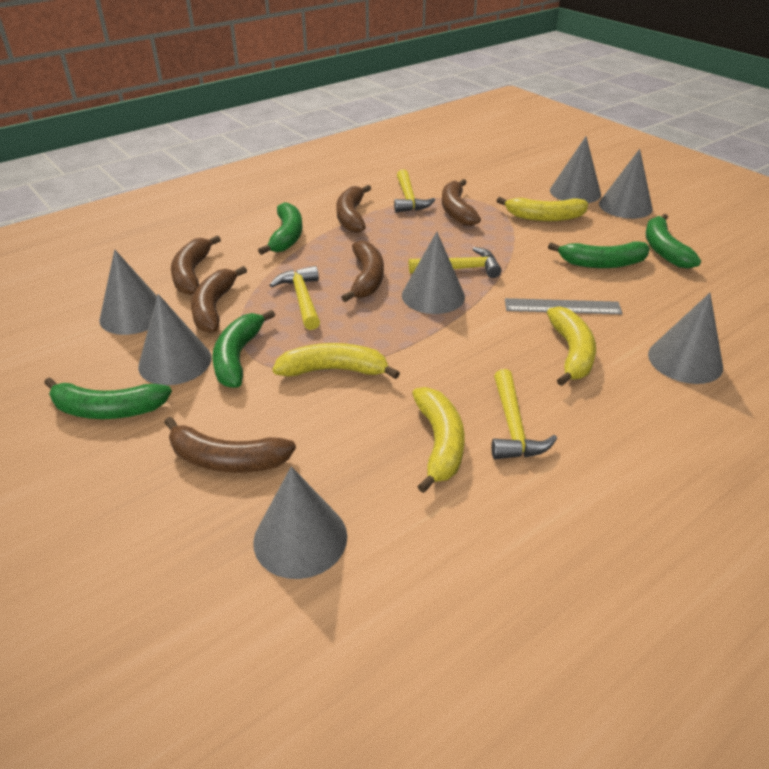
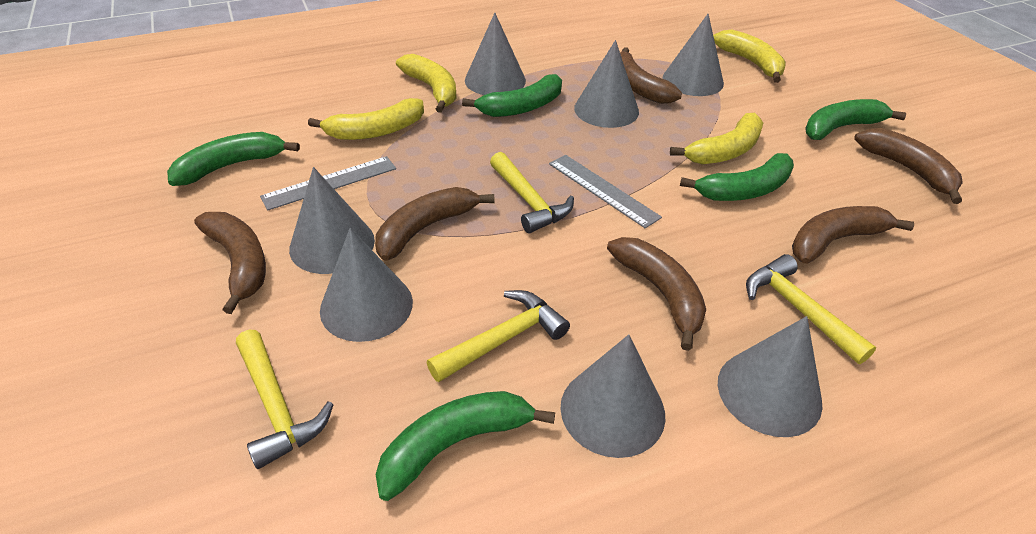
grey ruler: 1 -> 2

